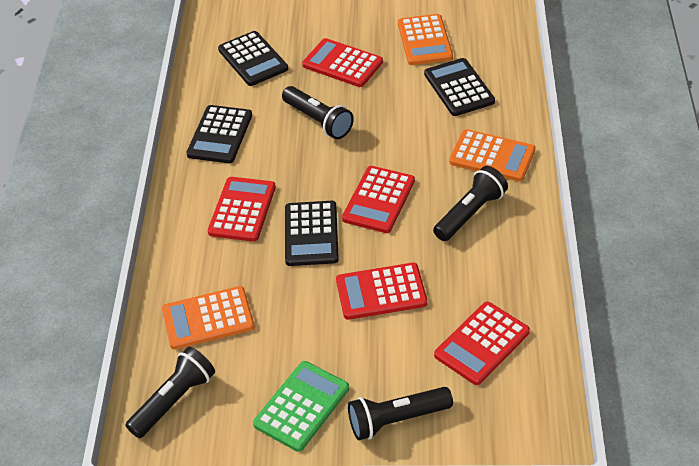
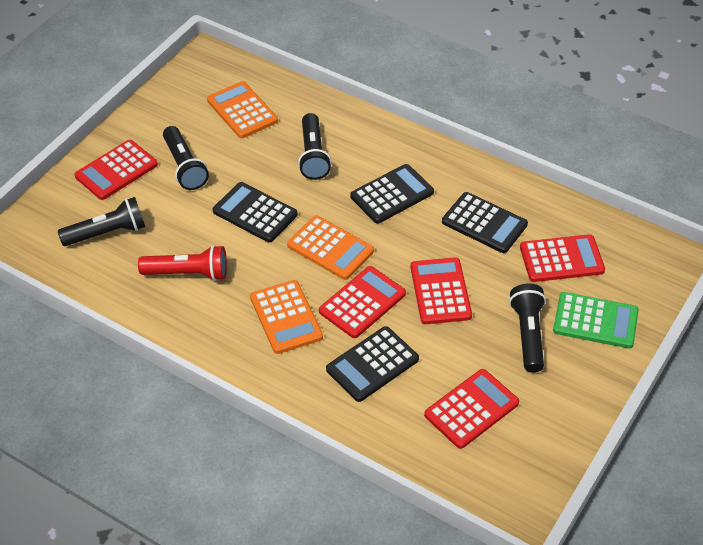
red flashlight: 0 -> 1

